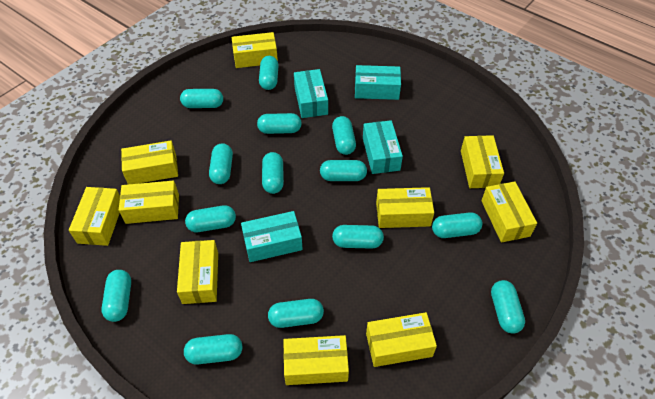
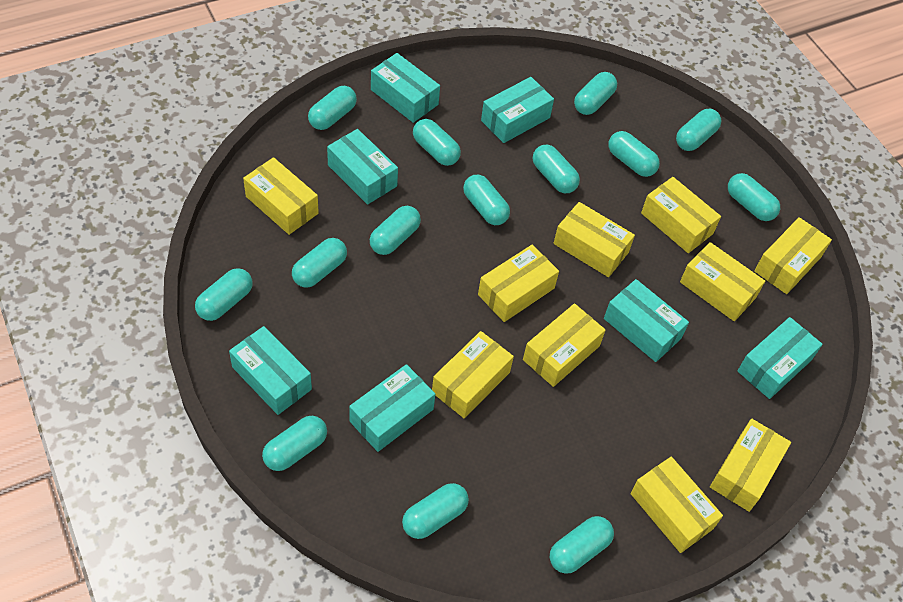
turquoise box: 4 -> 7

